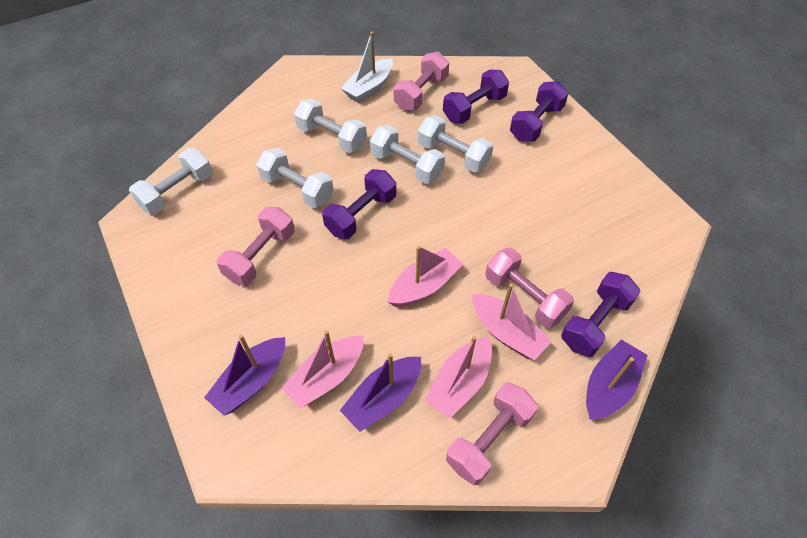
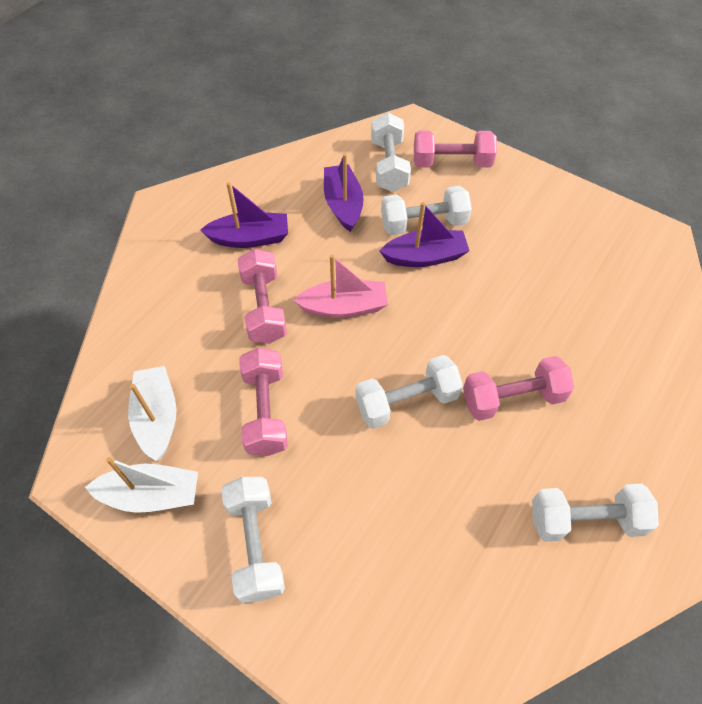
pink boat: 4 -> 1
purple dumbbell: 4 -> 0
white boat: 1 -> 2

